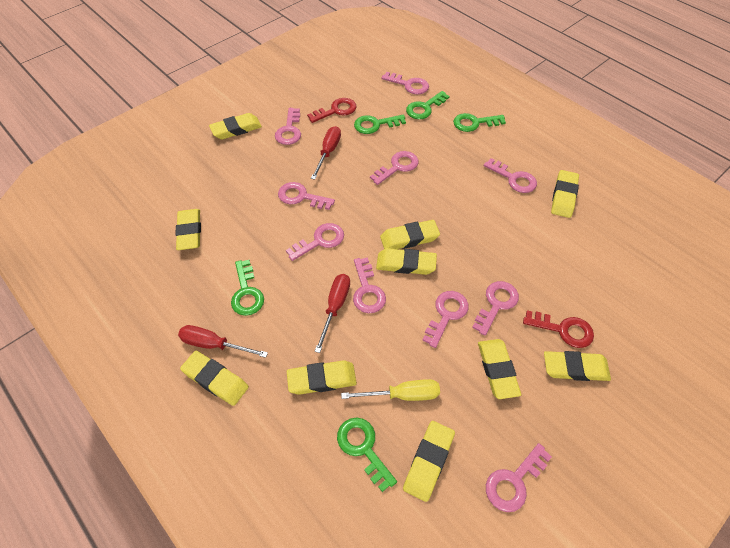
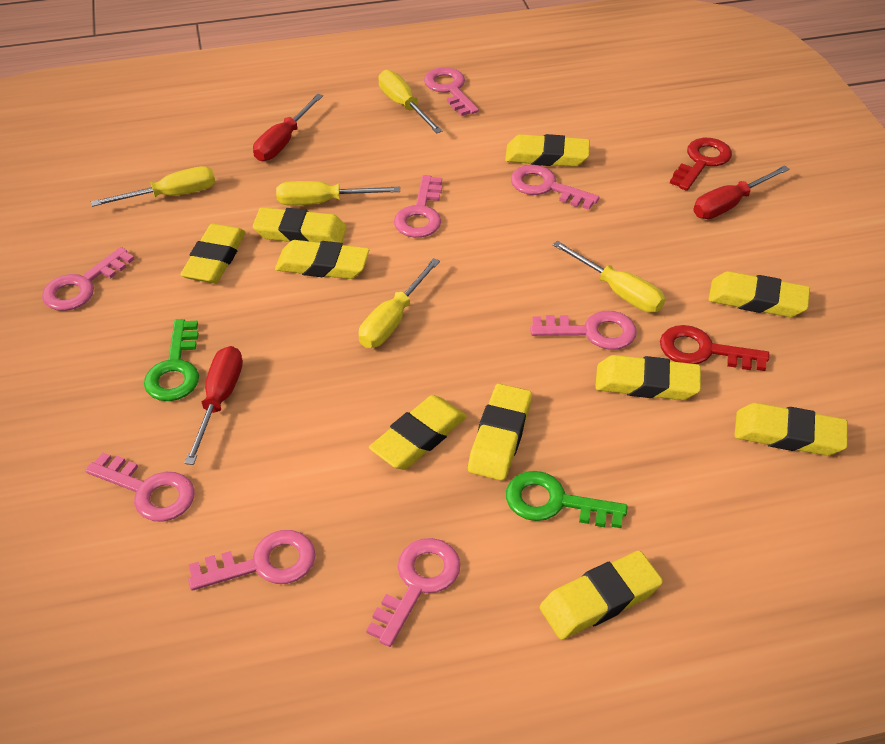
green key: 5 -> 2
pink key: 10 -> 8
yellow screwdriver: 1 -> 5

